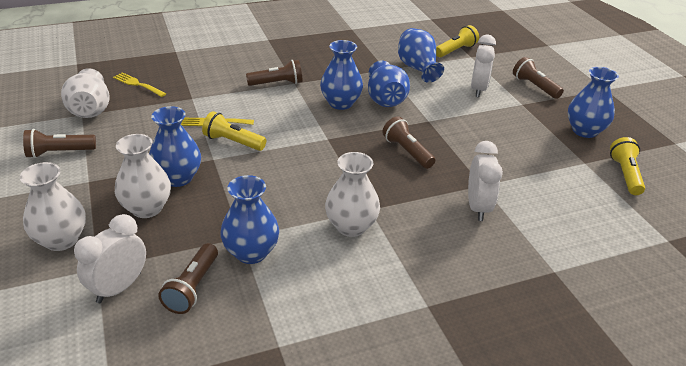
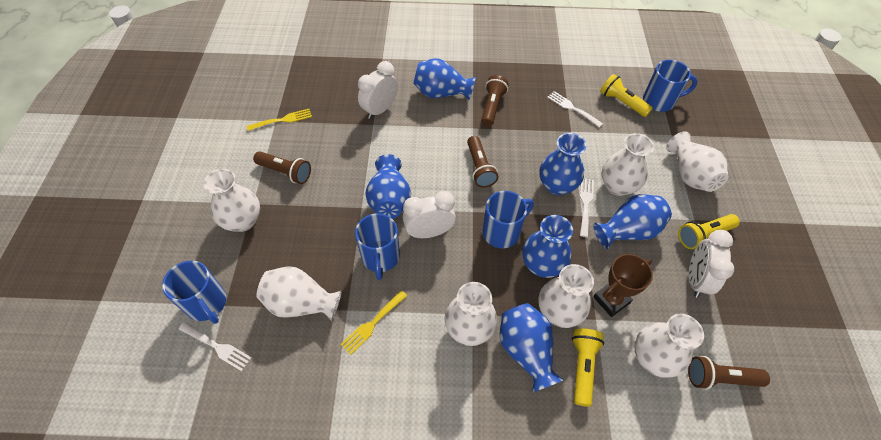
blue mug: 0 -> 4
brown flashlight: 5 -> 4
brown trophy: 0 -> 1
white fork: 0 -> 3
white vase: 4 -> 7

